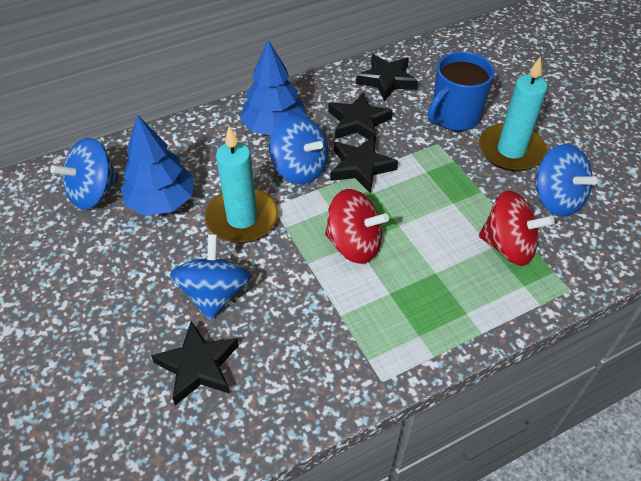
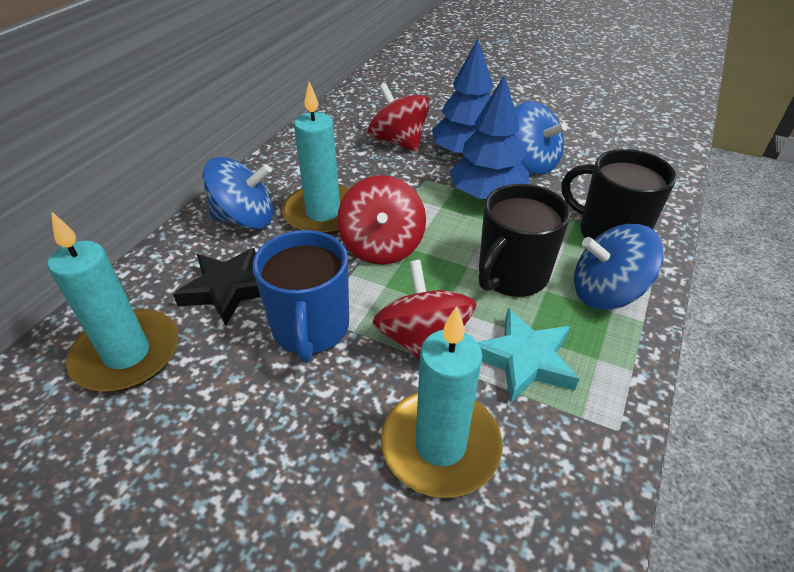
black mug: 0 -> 2
black star: 4 -> 1
blue spinning top: 4 -> 3
red spinning top: 2 -> 3
turquoise candle: 2 -> 3
turquoise star: 0 -> 1

